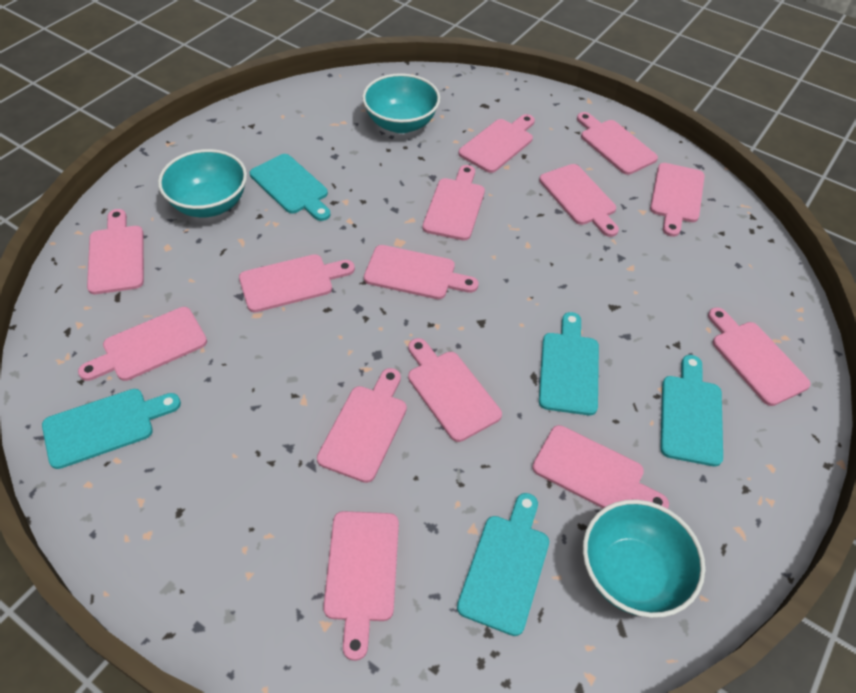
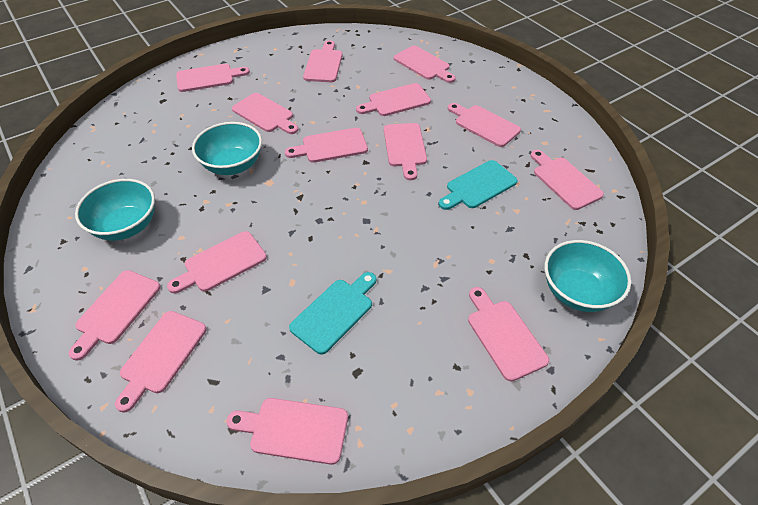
turquoise cutting board: 5 -> 2

